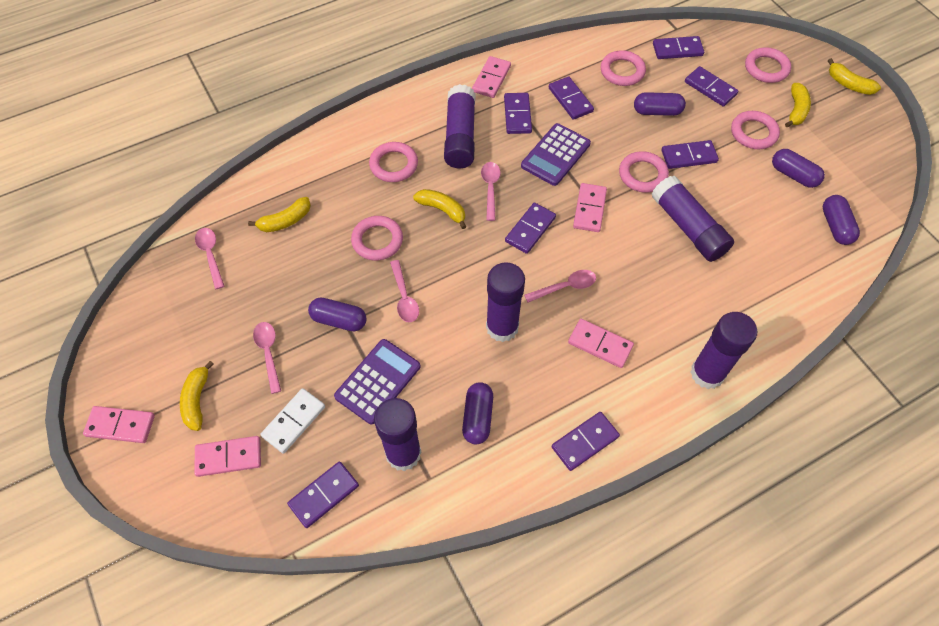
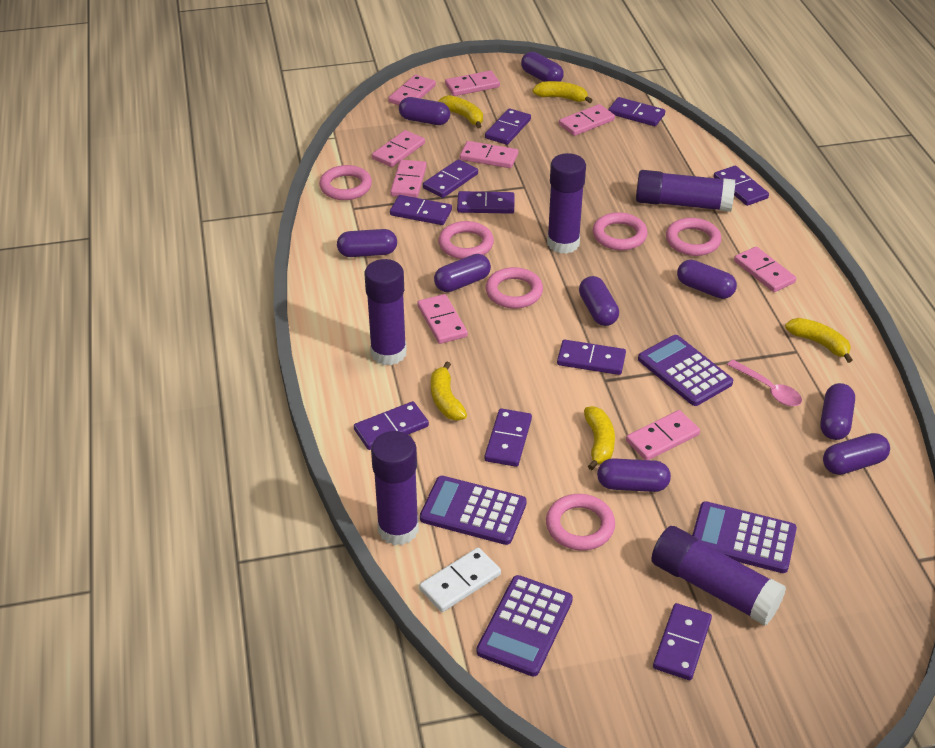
pink domino: 5 -> 9
pink spoon: 5 -> 1
purple calculator: 2 -> 4
purple capsule: 5 -> 9
purple domino: 8 -> 10

